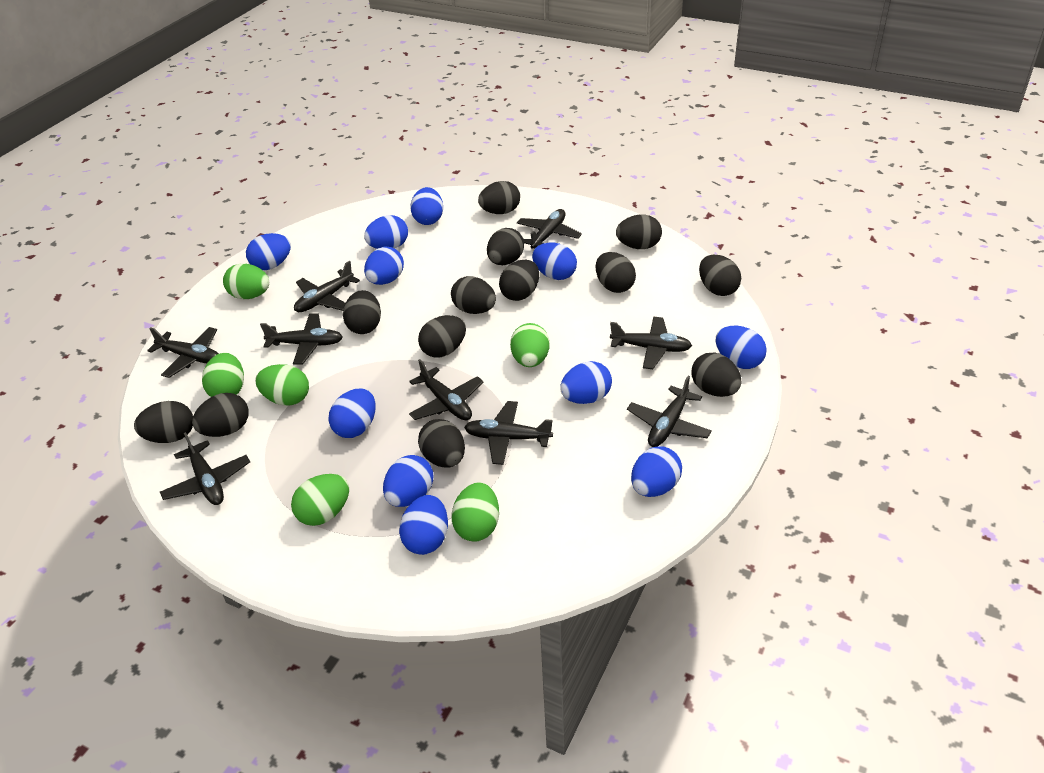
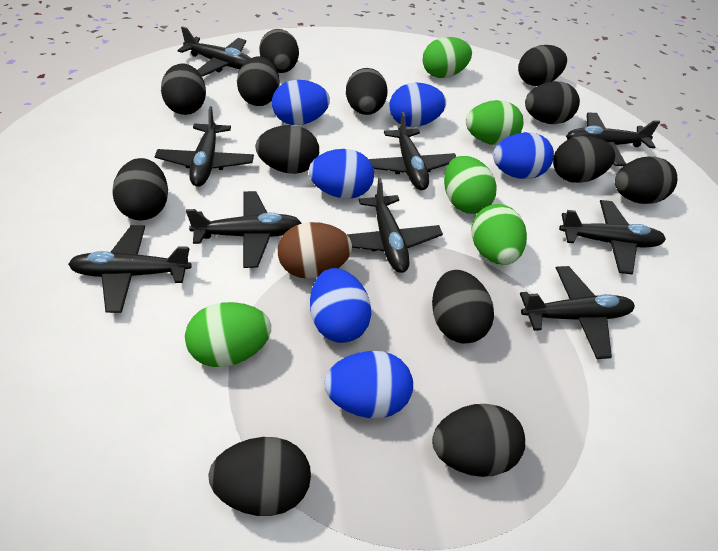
blue egg: 11 -> 6
brown egg: 0 -> 1
green egg: 6 -> 5

